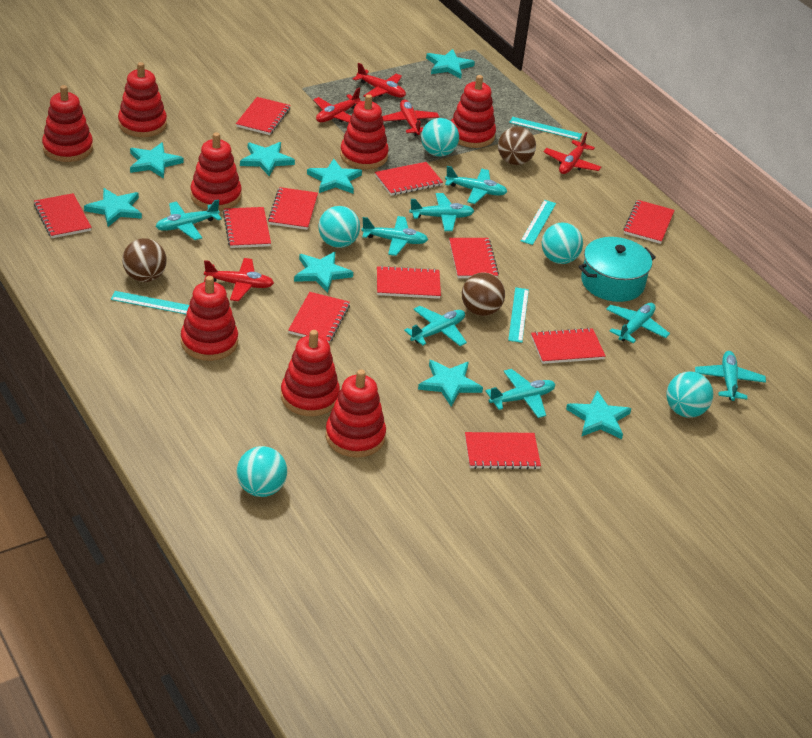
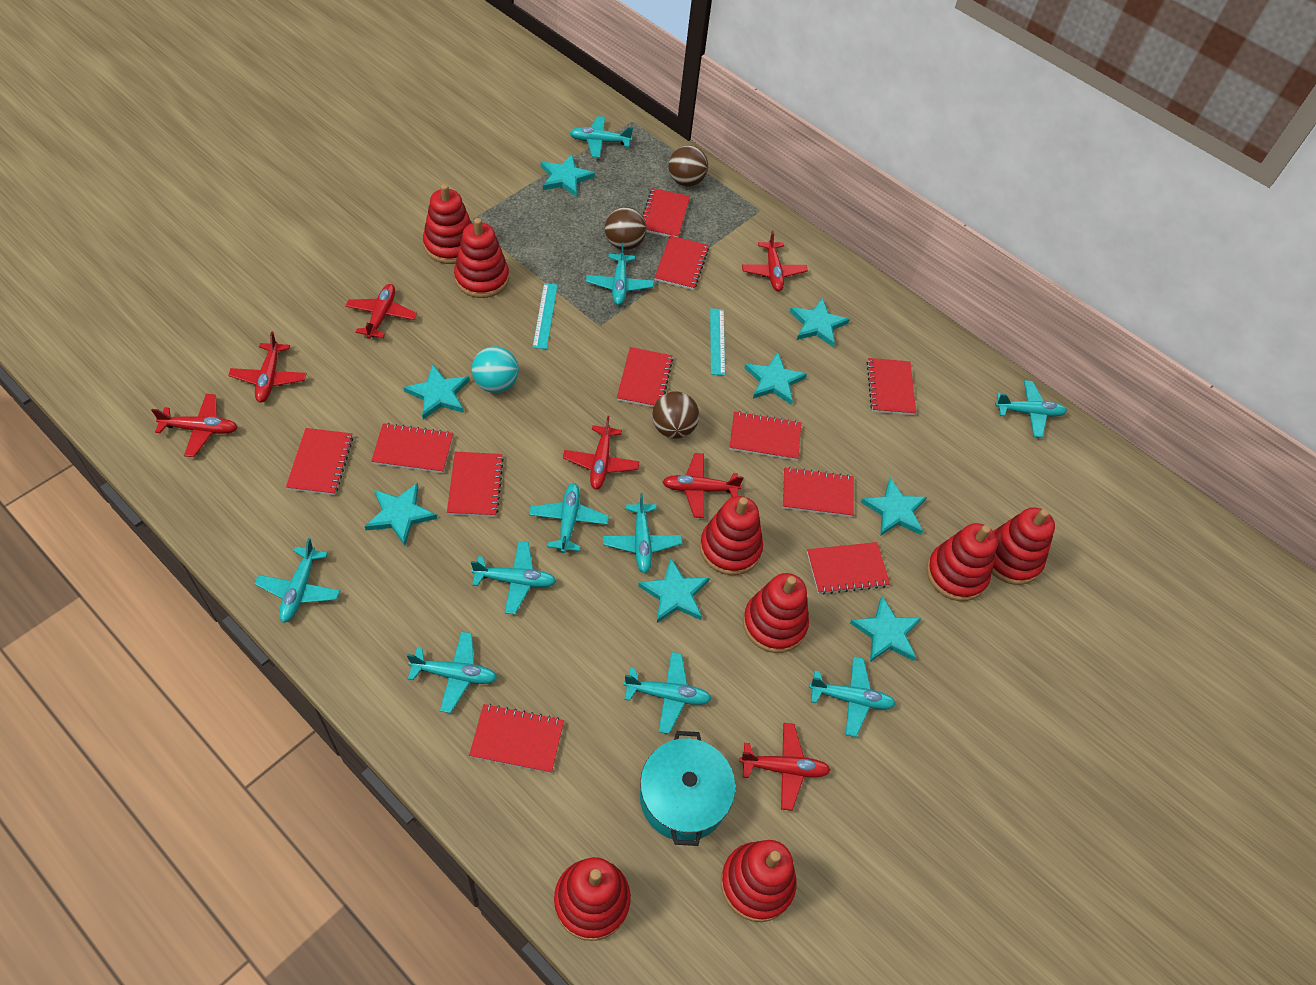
red plane: 5 -> 7
turquoise ball: 5 -> 1
turquoise plane: 8 -> 10
turquoise ruler: 4 -> 2

